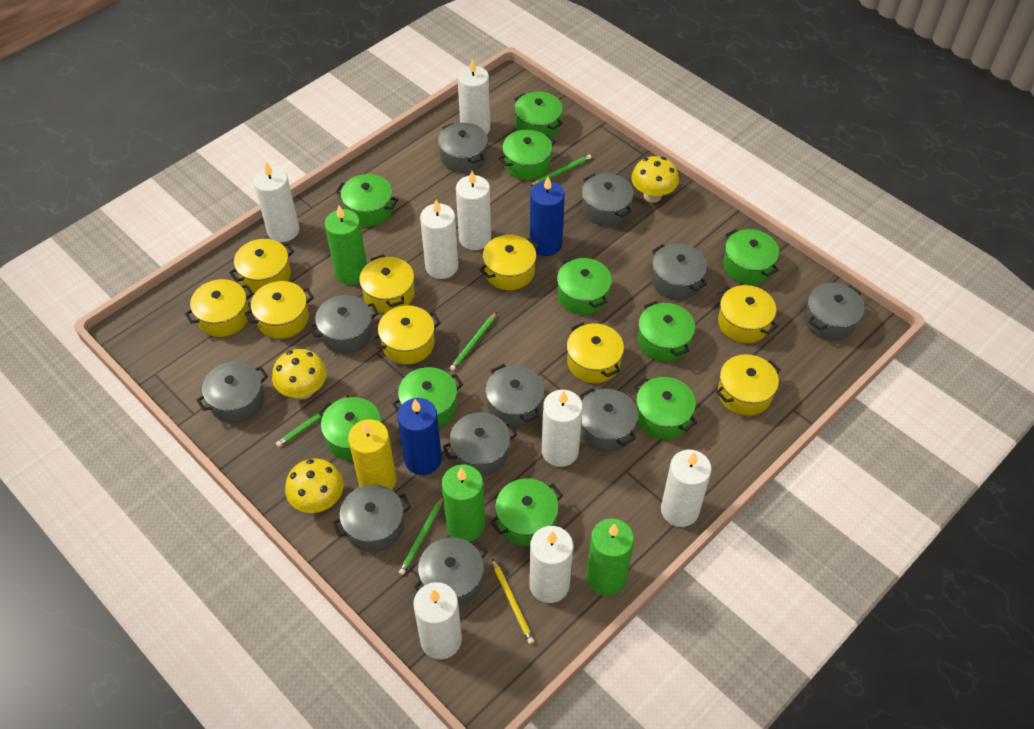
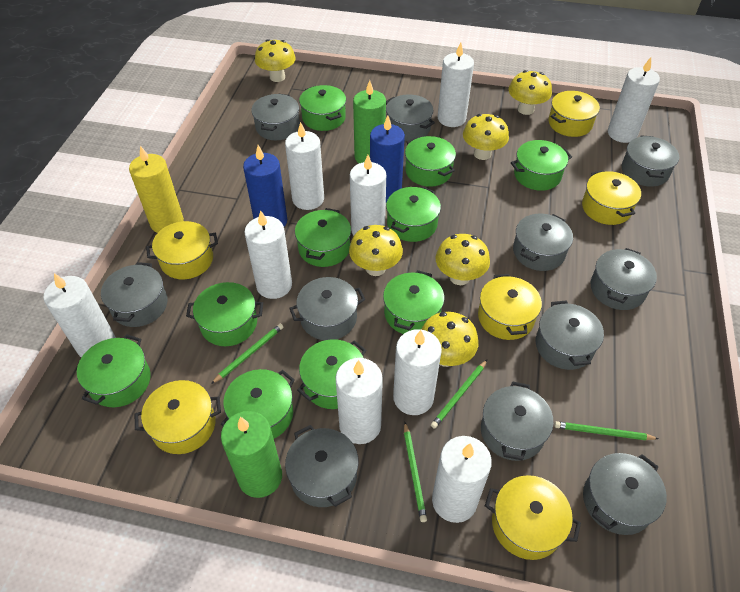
green candle: 3 -> 2
white candle: 8 -> 9
yellow mushroom: 3 -> 6
yellow pencil: 1 -> 0
yellow pot: 9 -> 6

